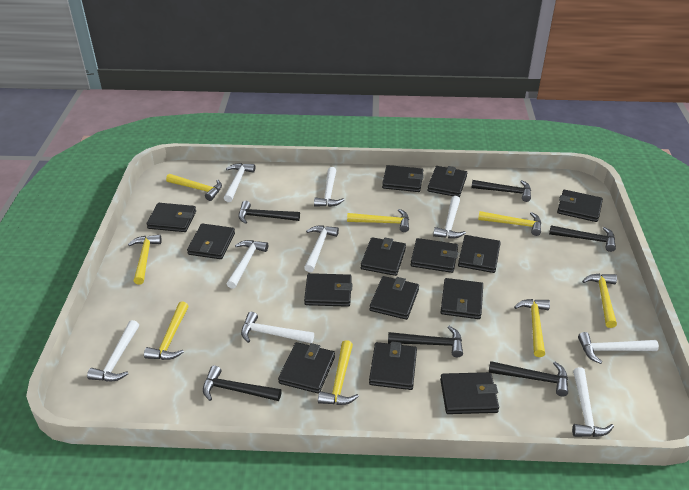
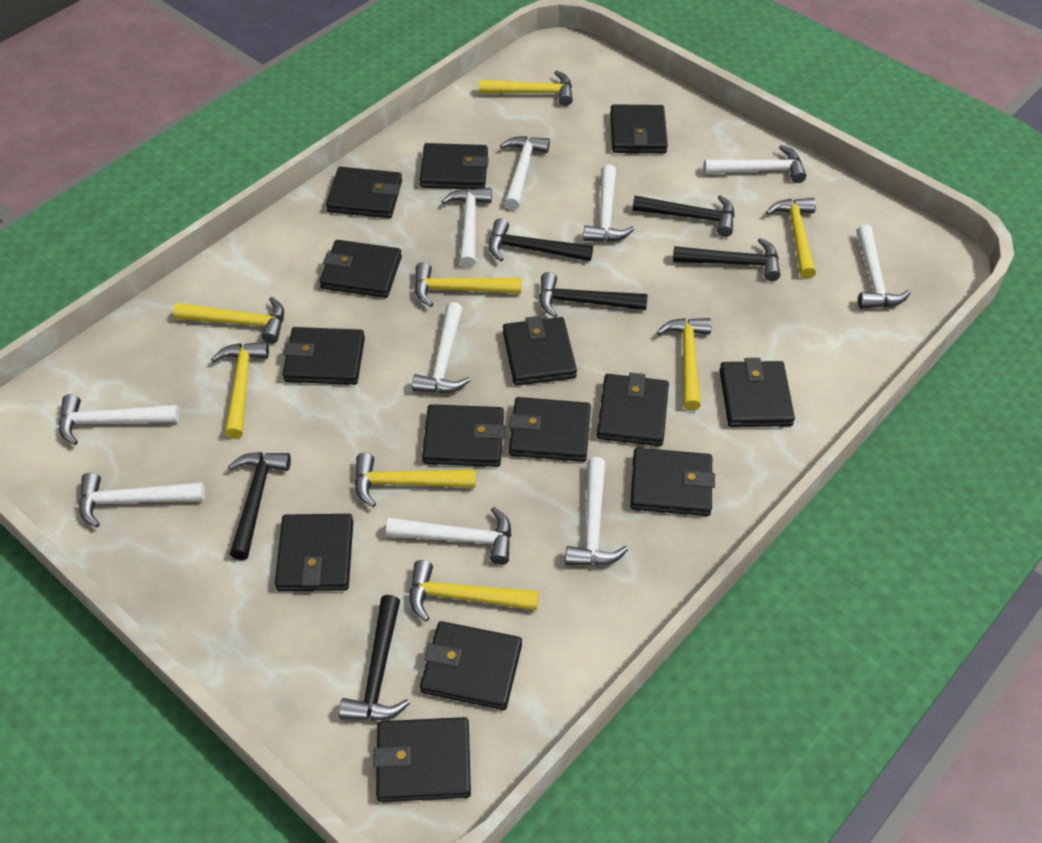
white hammer: 9 -> 10

